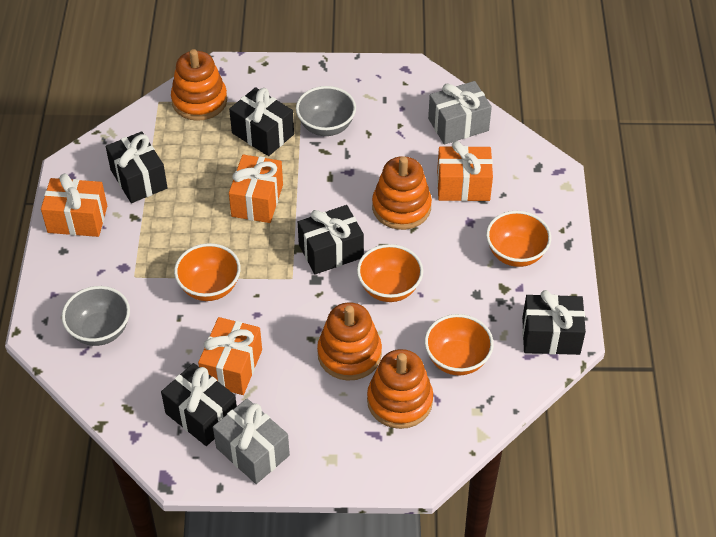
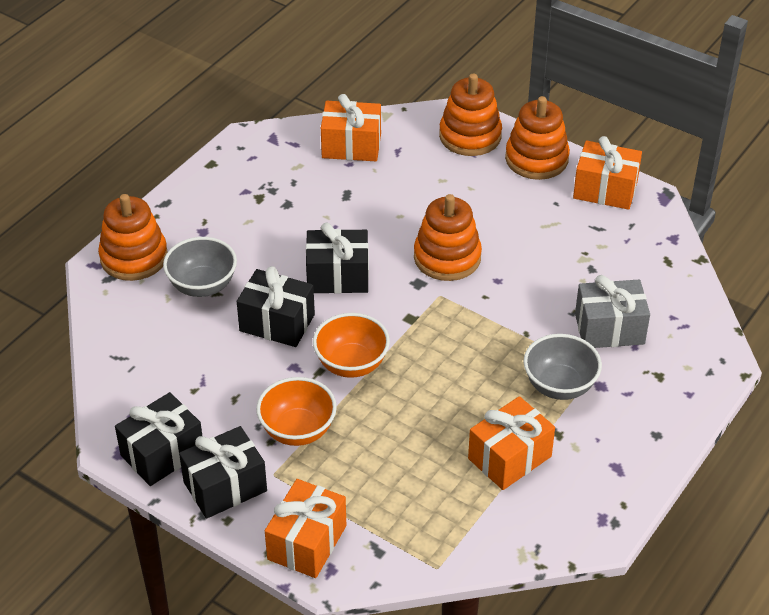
black gift: 5 -> 4
grey gift: 2 -> 1
orange bowl: 4 -> 2

